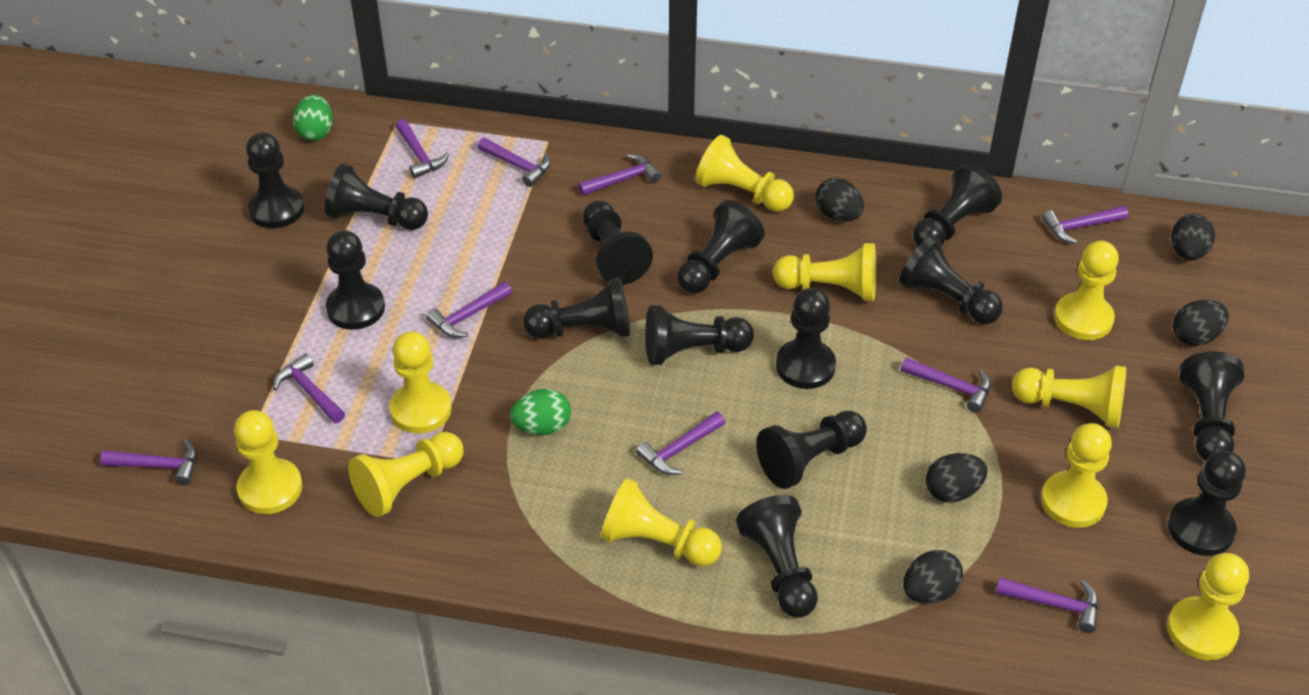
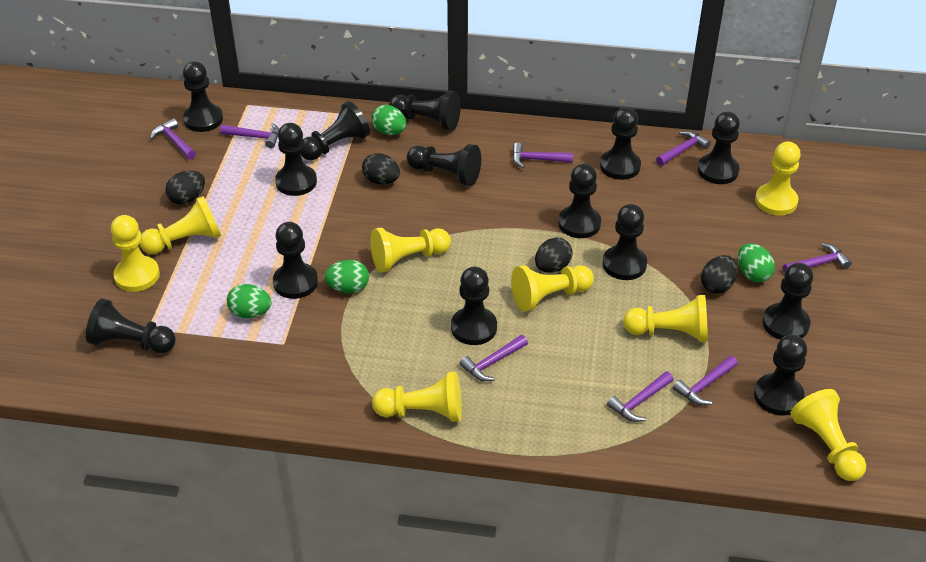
black egg: 5 -> 4
green egg: 2 -> 4
purple hammer: 10 -> 8
yellow pawn: 10 -> 8

